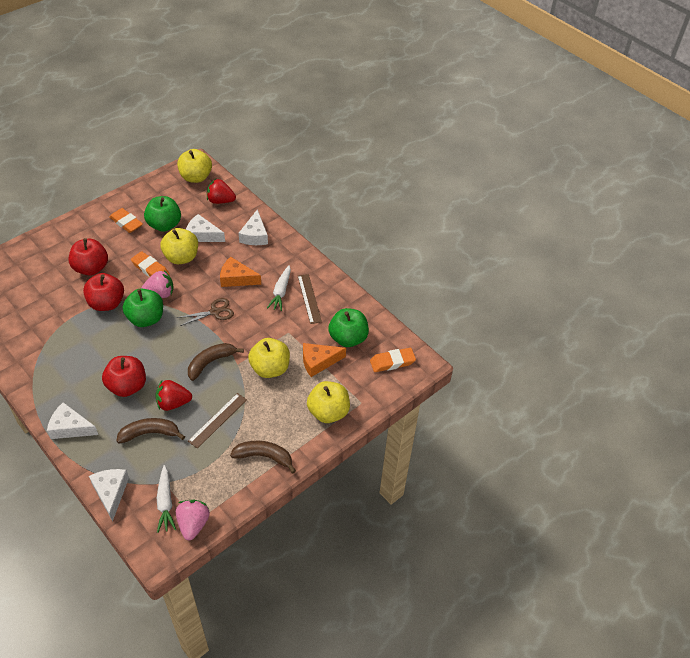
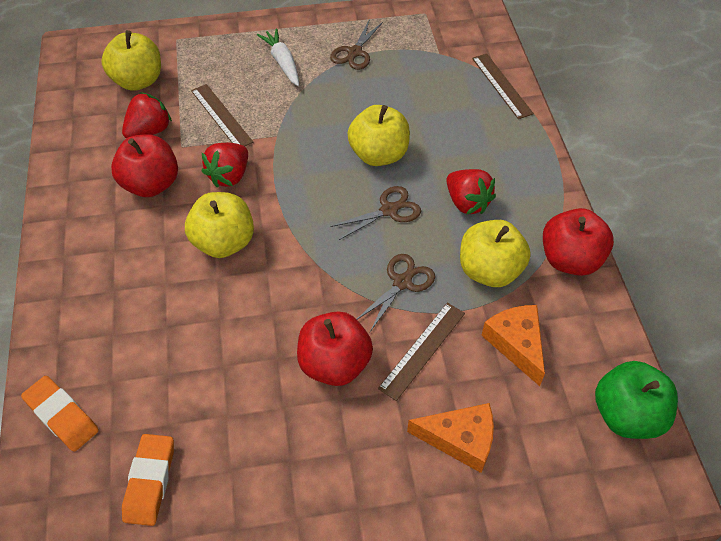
brown banana: 3 -> 0
brown ruler: 2 -> 3
brown scissors: 1 -> 3
green apple: 3 -> 1
orange eraser: 3 -> 2
pink strawberry: 2 -> 0
red strawberry: 2 -> 3
white carrot: 2 -> 1
white cheese: 4 -> 0

